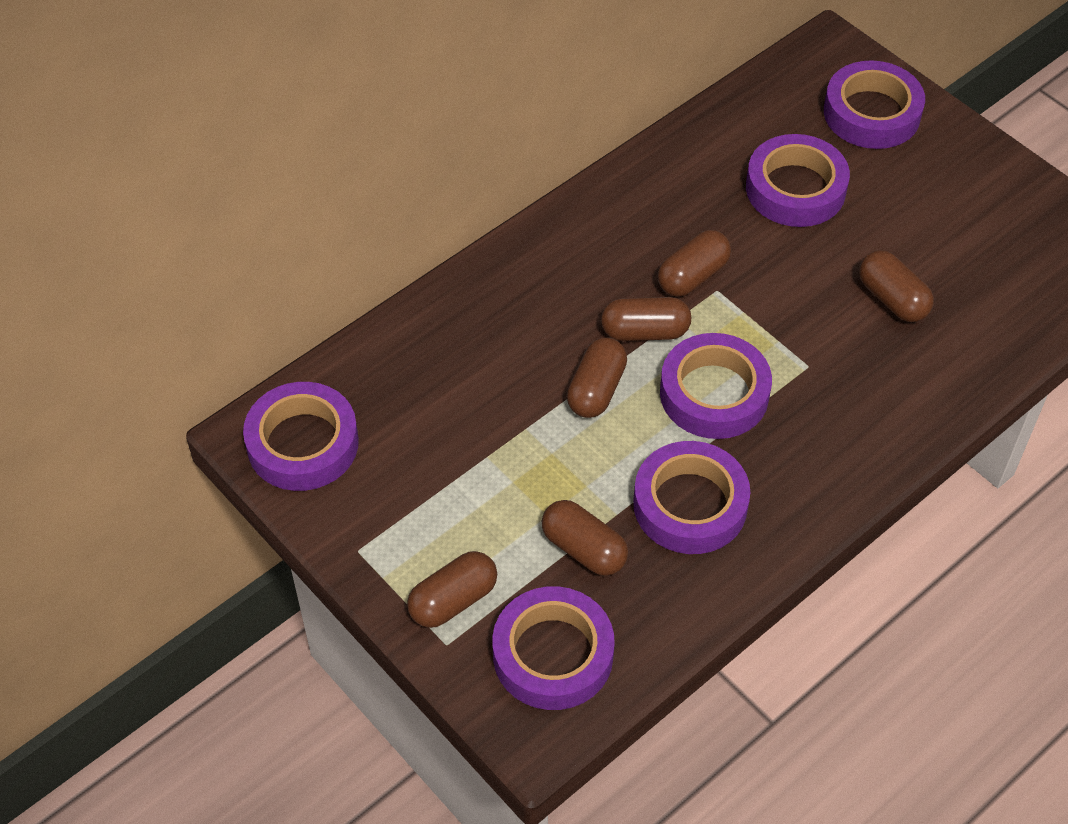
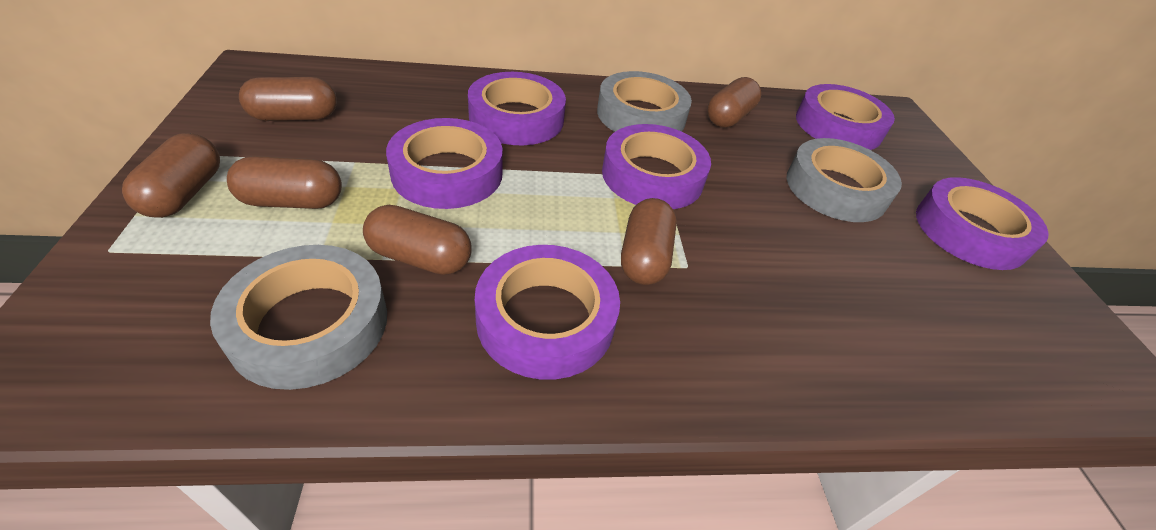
grey tape: 0 -> 3

